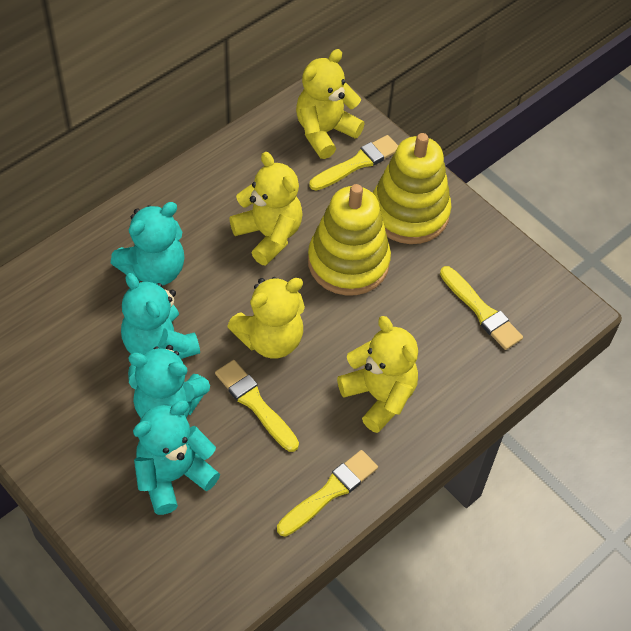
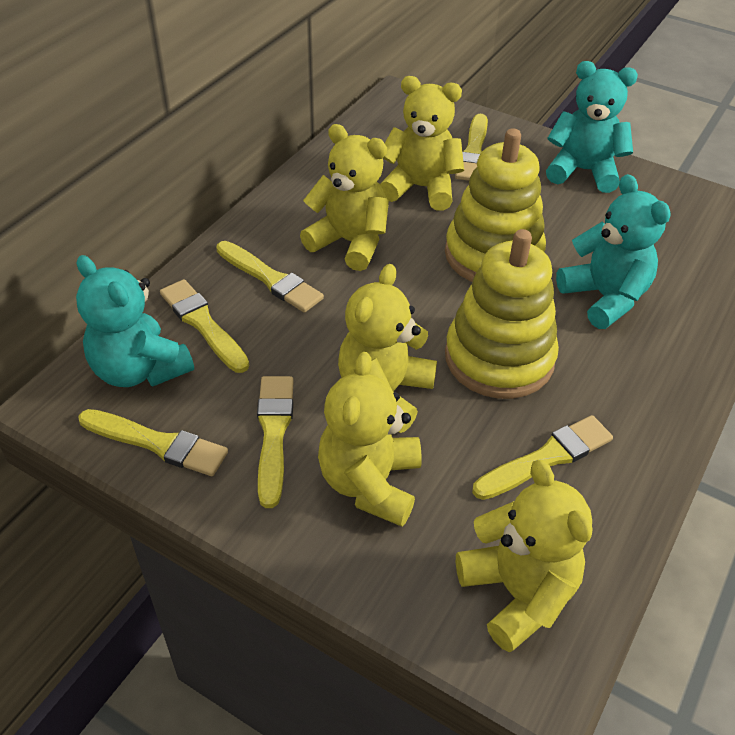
turquoise teddy bear: 4 -> 3
yellow brush: 4 -> 6
yellow teddy bear: 4 -> 5

